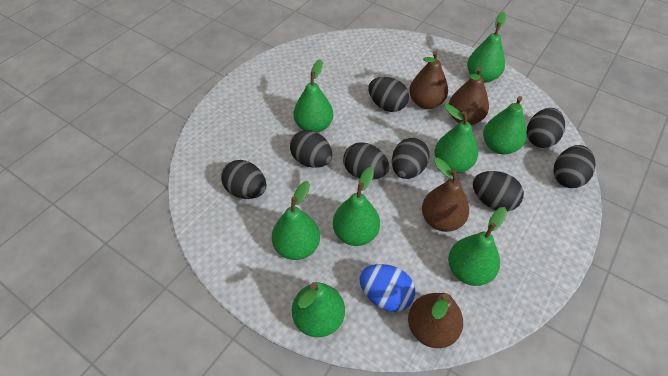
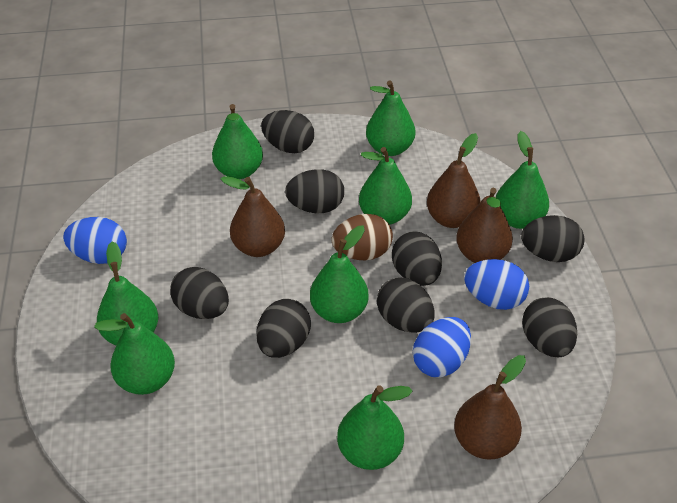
blue egg: 1 -> 3
brown egg: 0 -> 1

